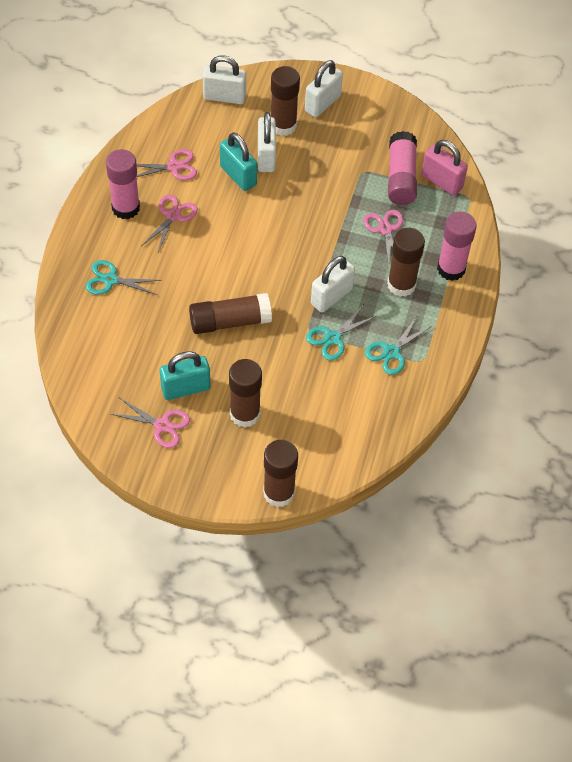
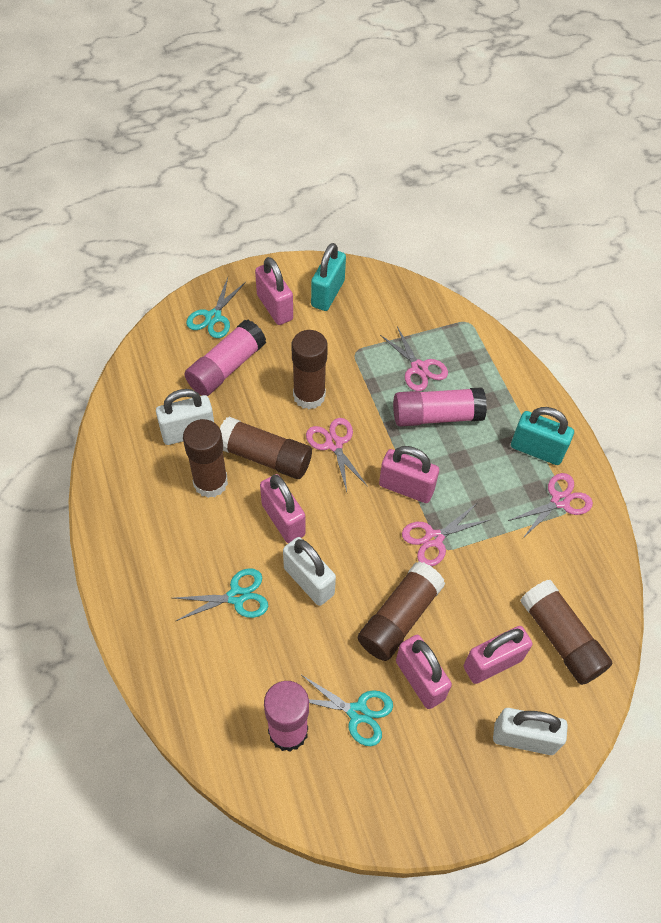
pink padlock: 1 -> 5
white padlock: 4 -> 3

